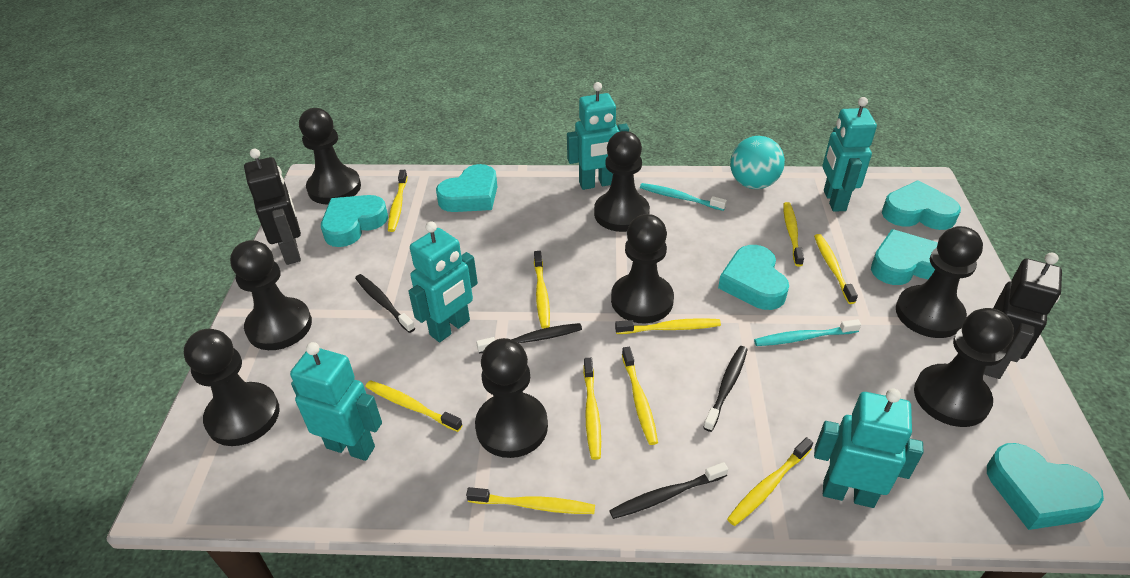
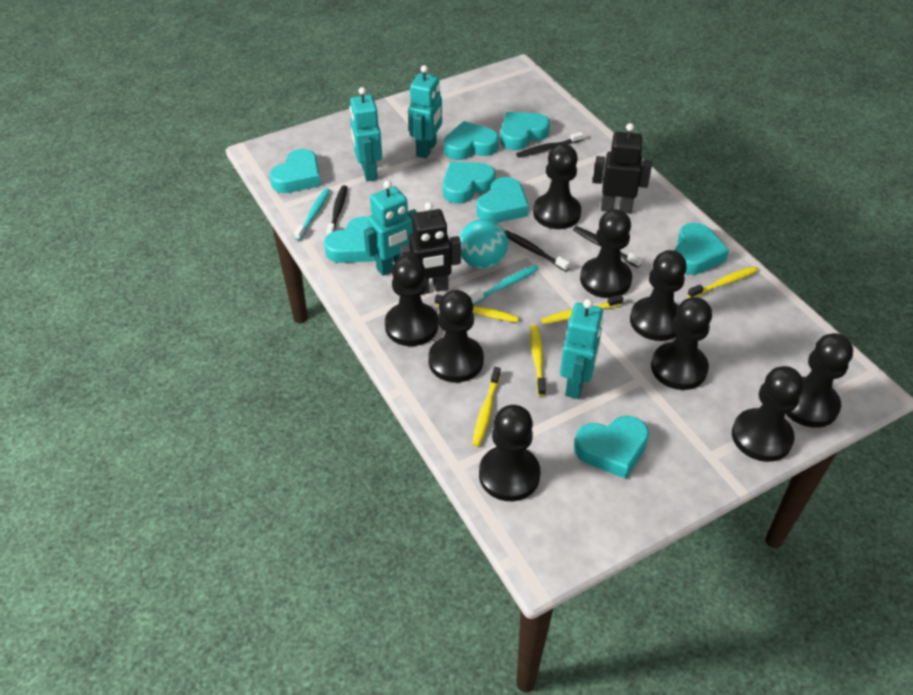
black pawn: 8 -> 9
turquoise heart: 6 -> 8
turquoise robot: 5 -> 4
yellow toothbrush: 10 -> 5

